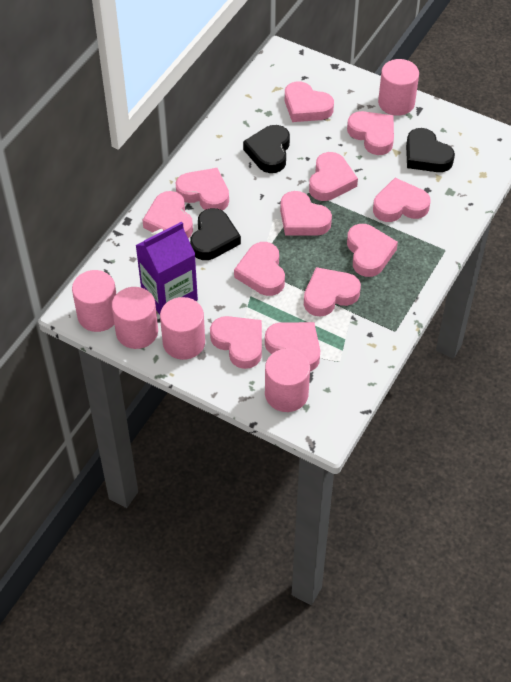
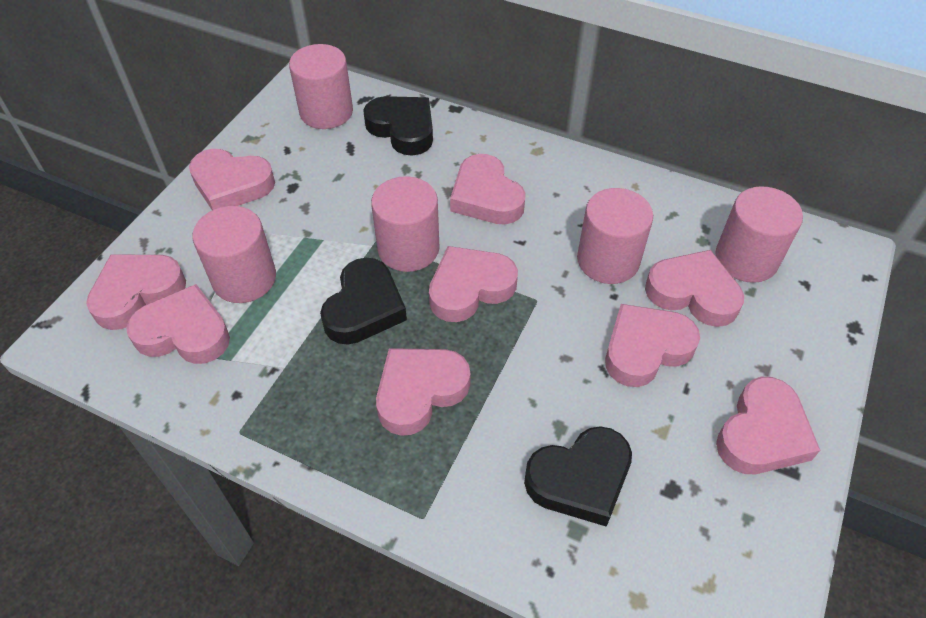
pink heart: 12 -> 9
purple carton: 1 -> 0

